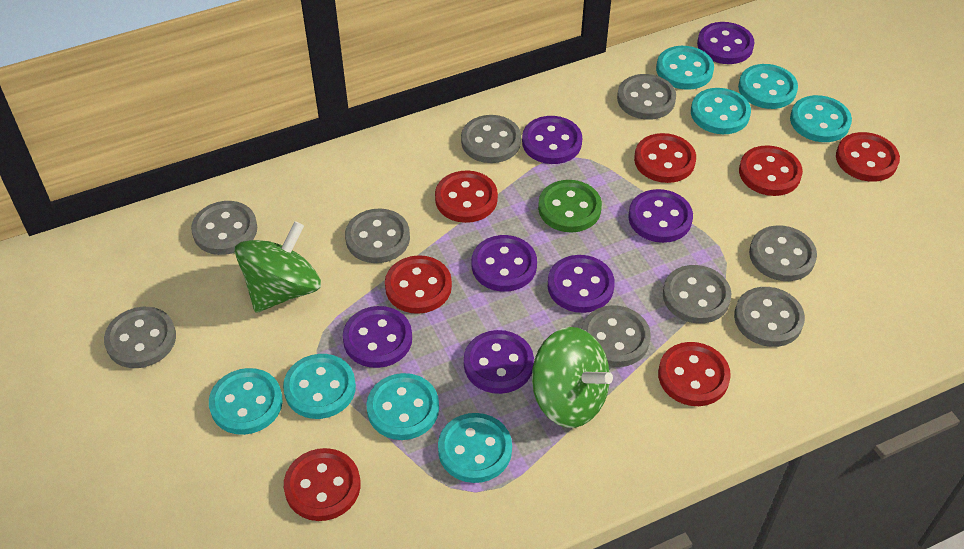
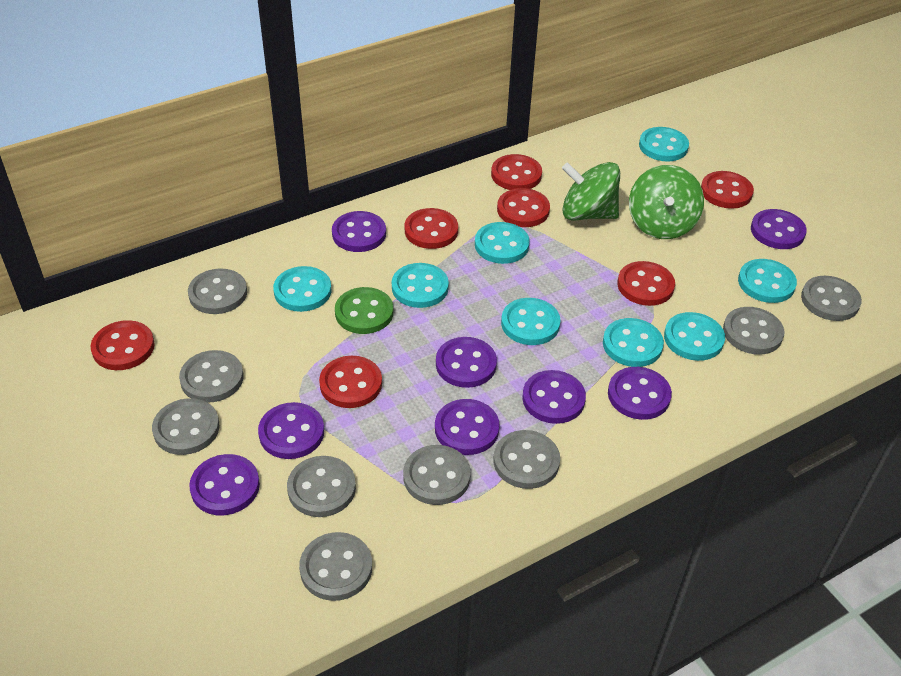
purple button: 7 -> 8

